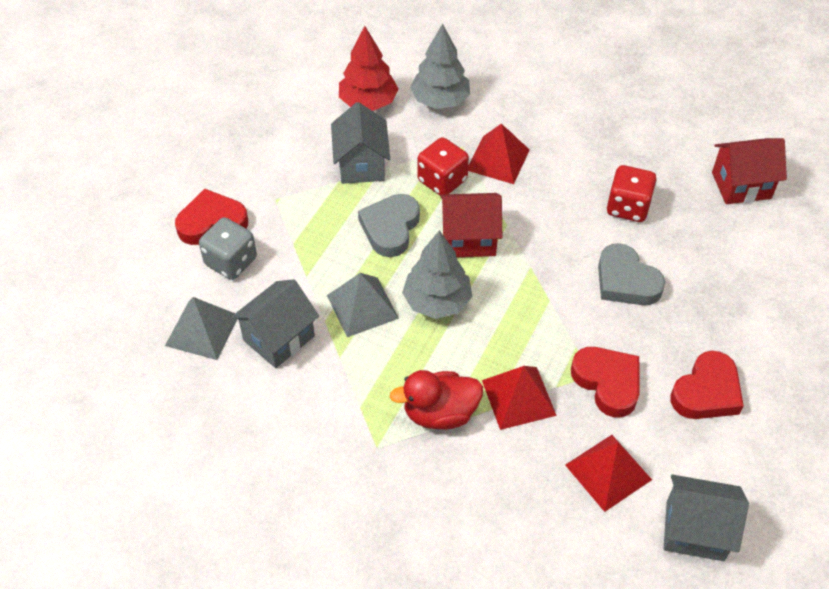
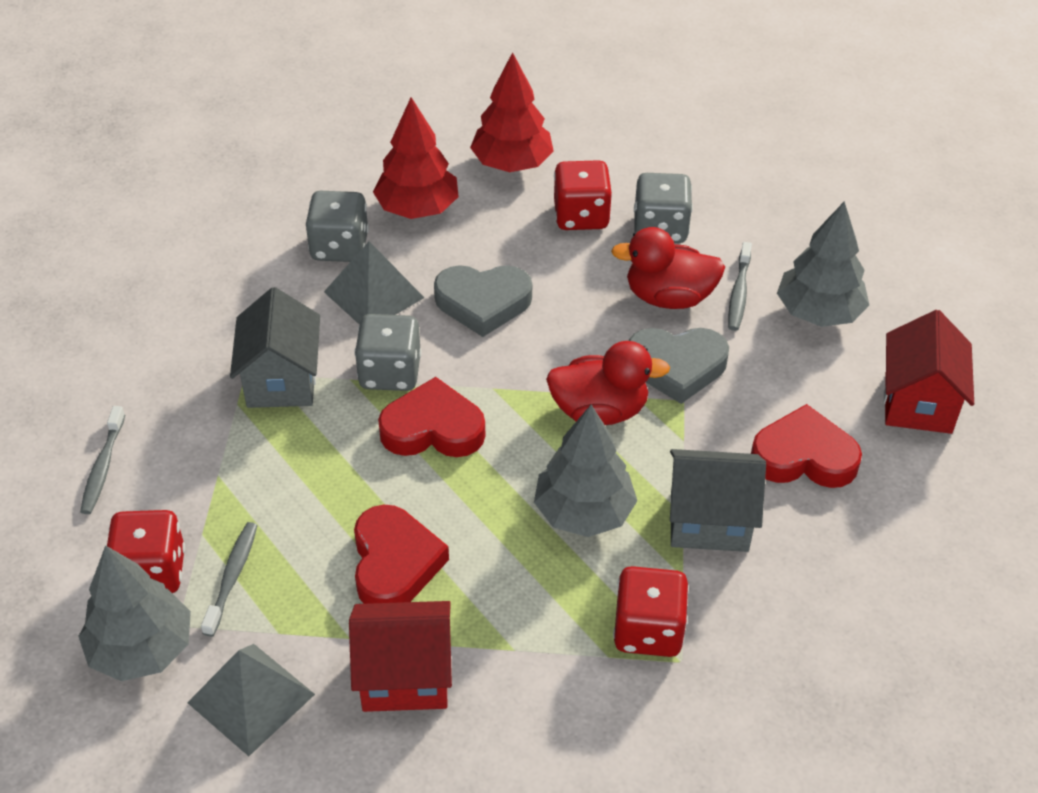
grey dice: 1 -> 3
grey house: 3 -> 2
grey toothbrush: 0 -> 3
grey tree: 2 -> 3
red dice: 2 -> 3
red duck: 1 -> 2
red pyramid: 3 -> 0
red tree: 1 -> 2

